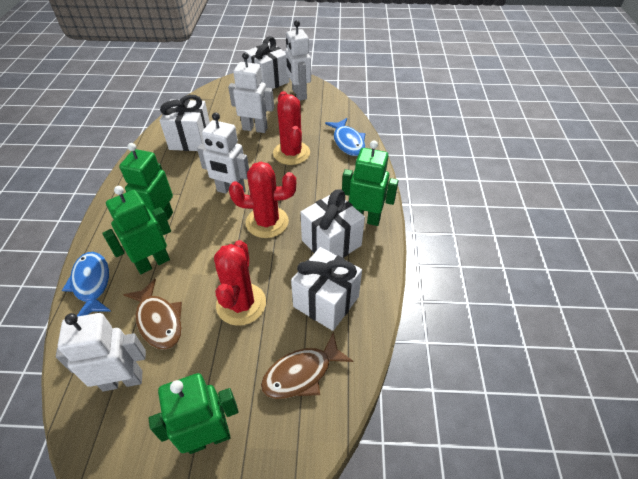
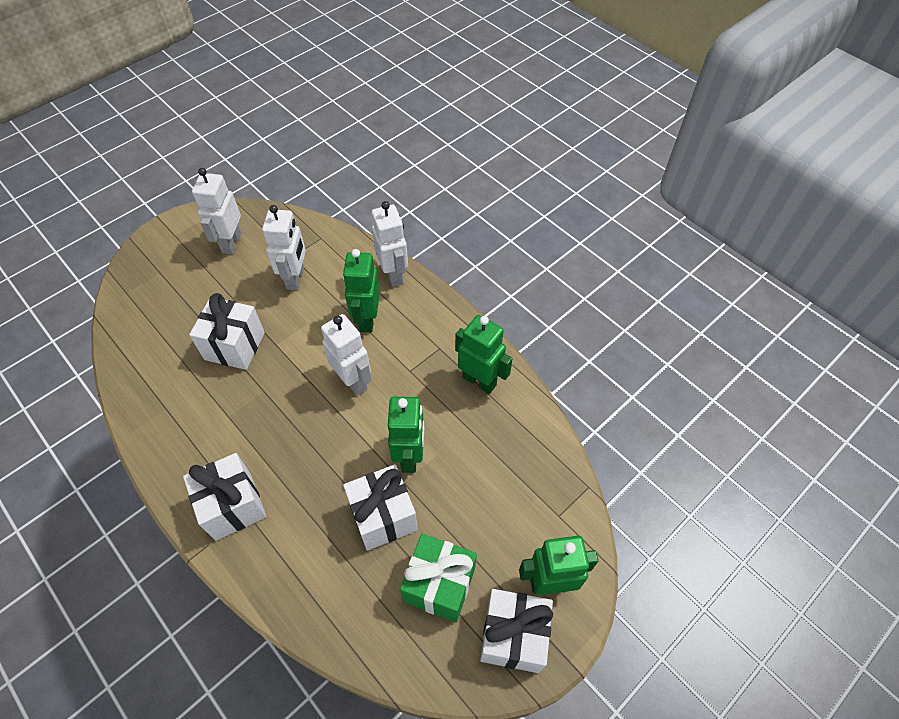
blue fish: 2 -> 0
brown fish: 2 -> 0
green gift: 0 -> 1
red cactus: 3 -> 0

